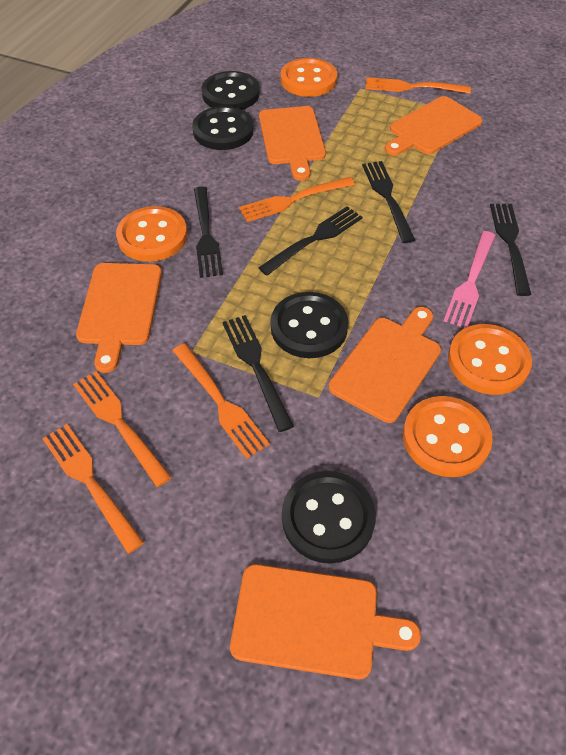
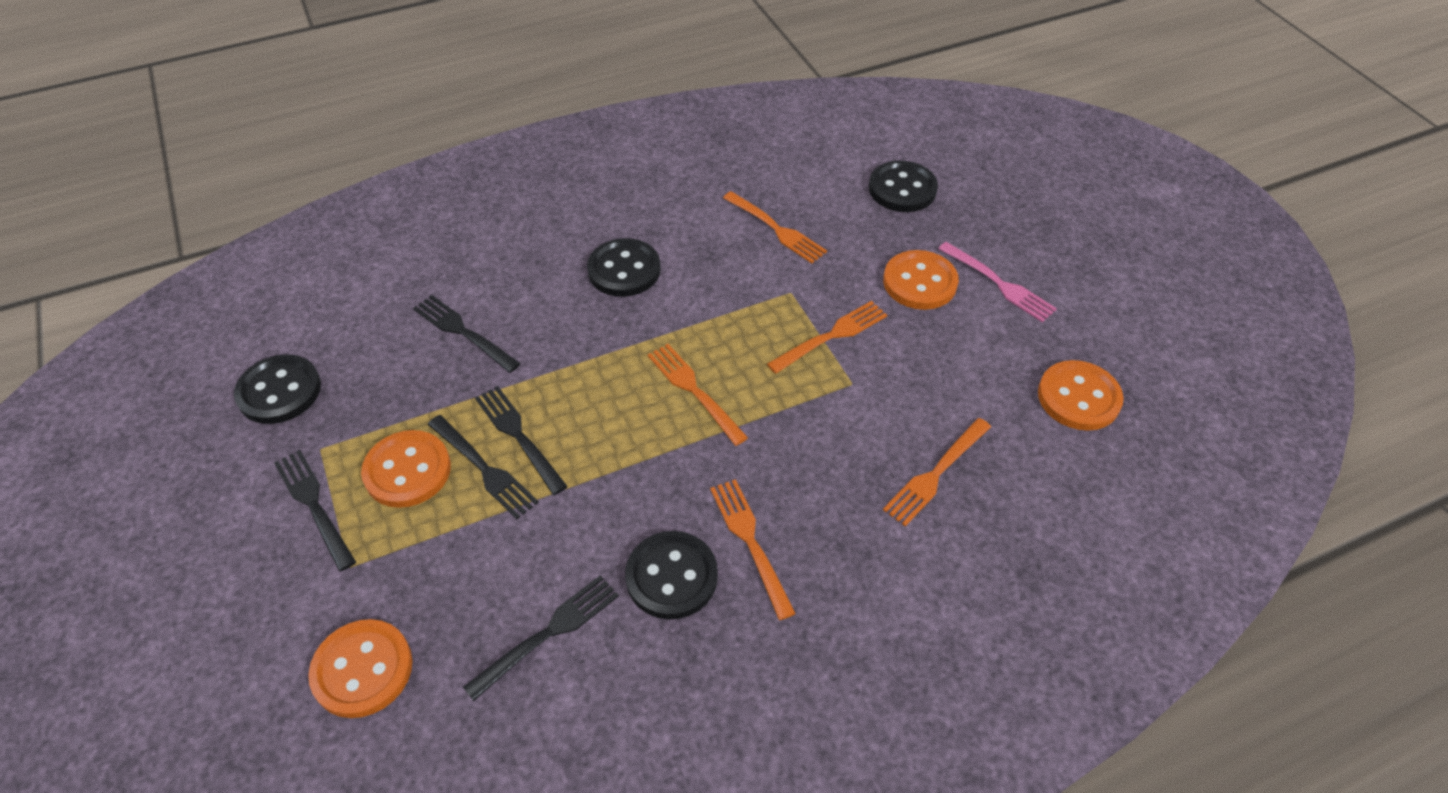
orange cutting board: 5 -> 0

